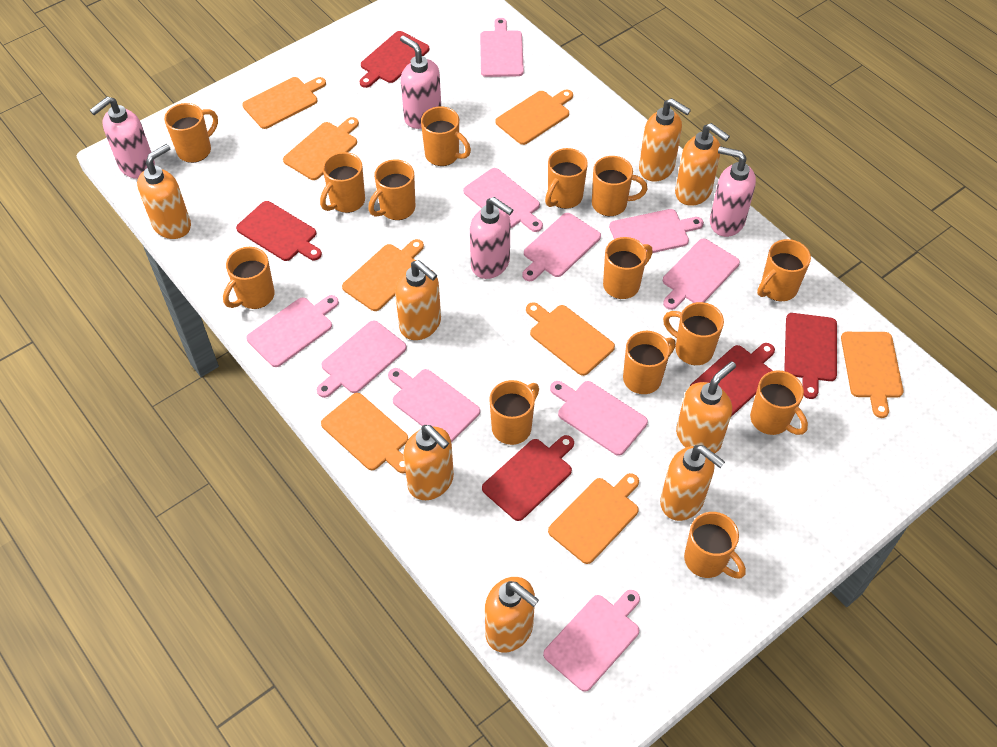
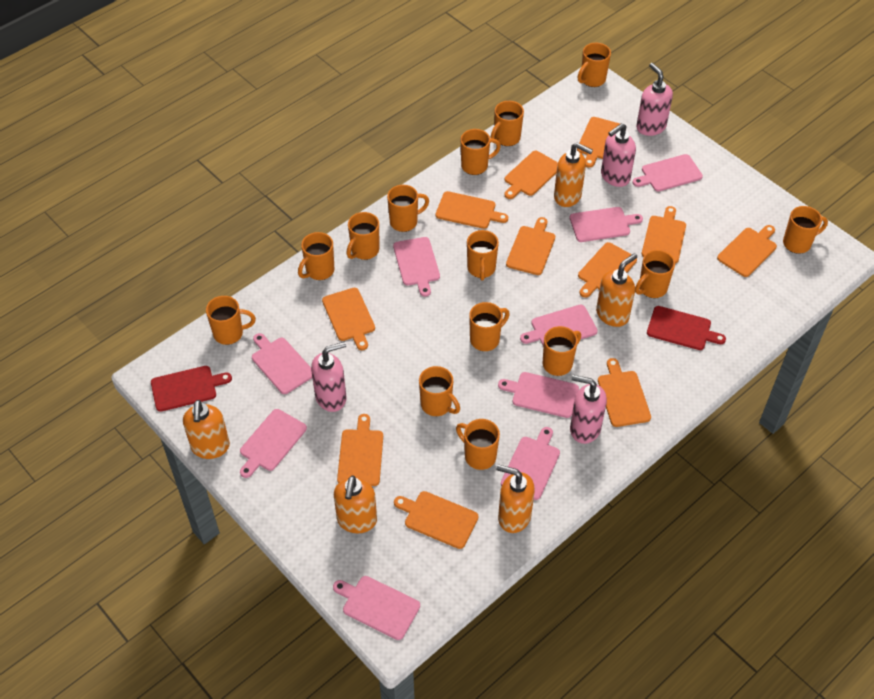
orange cutting board: 8 -> 11
orange soap dispenser: 8 -> 5
pink cutting board: 10 -> 9
red cutting board: 5 -> 2

